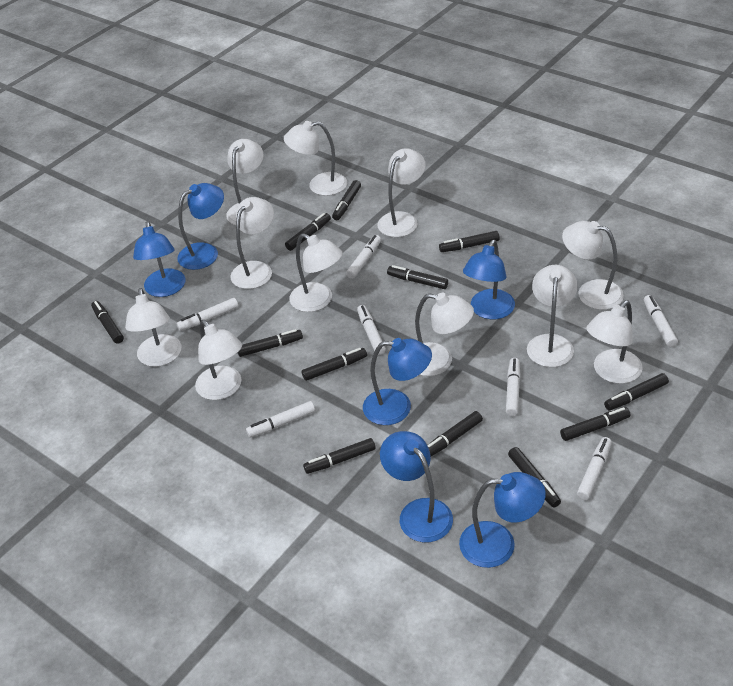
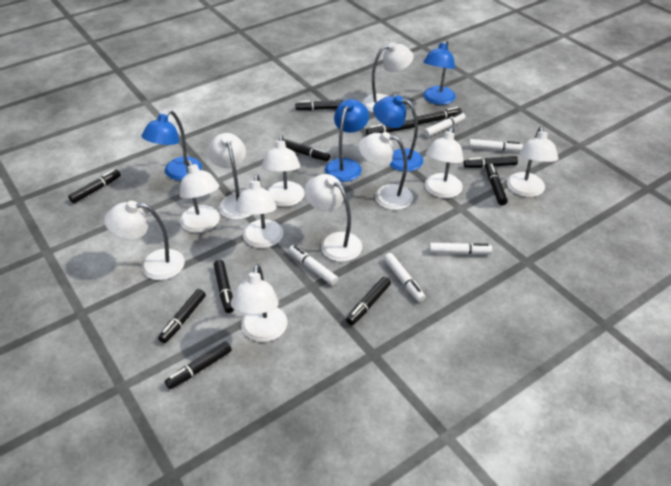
black marker: 12 -> 11
blue lamp: 6 -> 4
white marker: 7 -> 5

